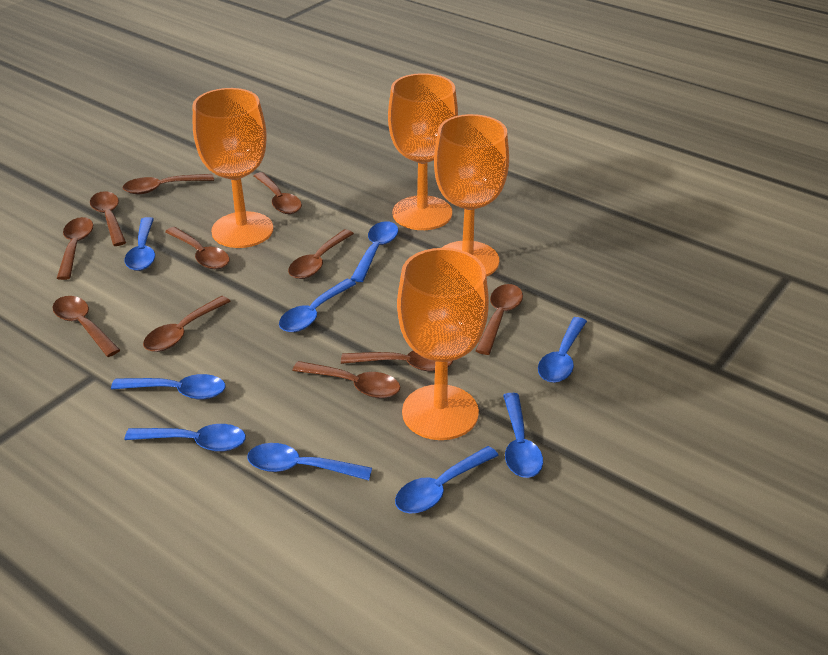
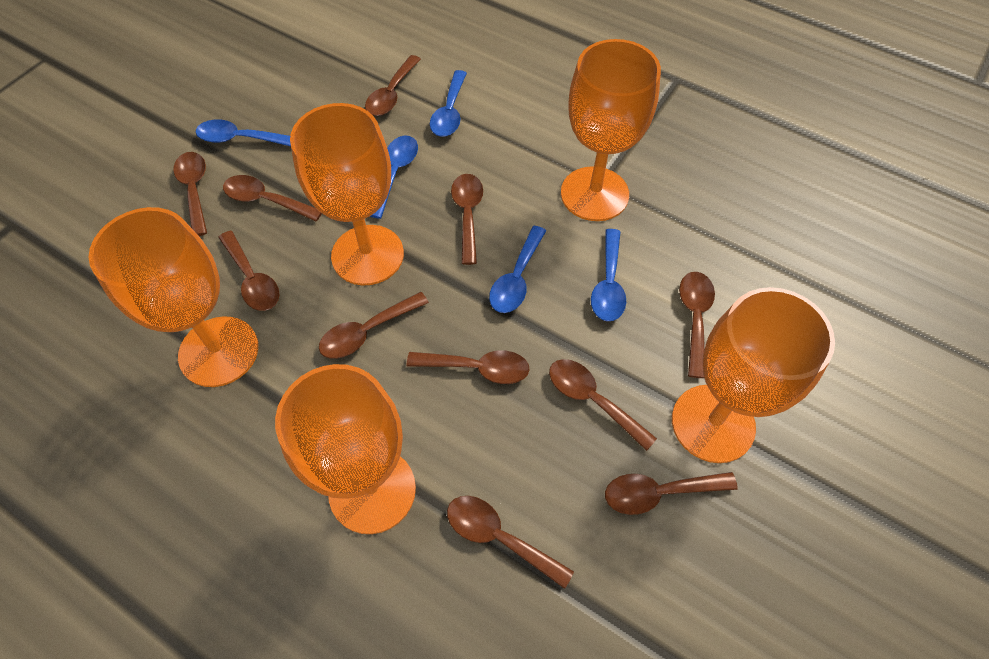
blue spoon: 9 -> 5
orange goblet: 4 -> 5

